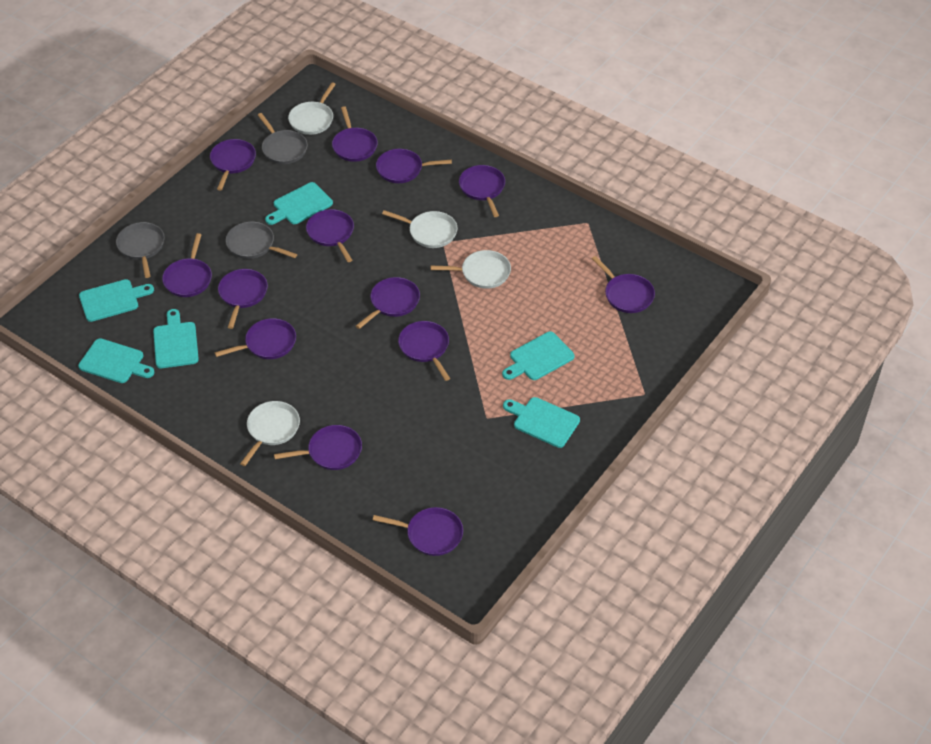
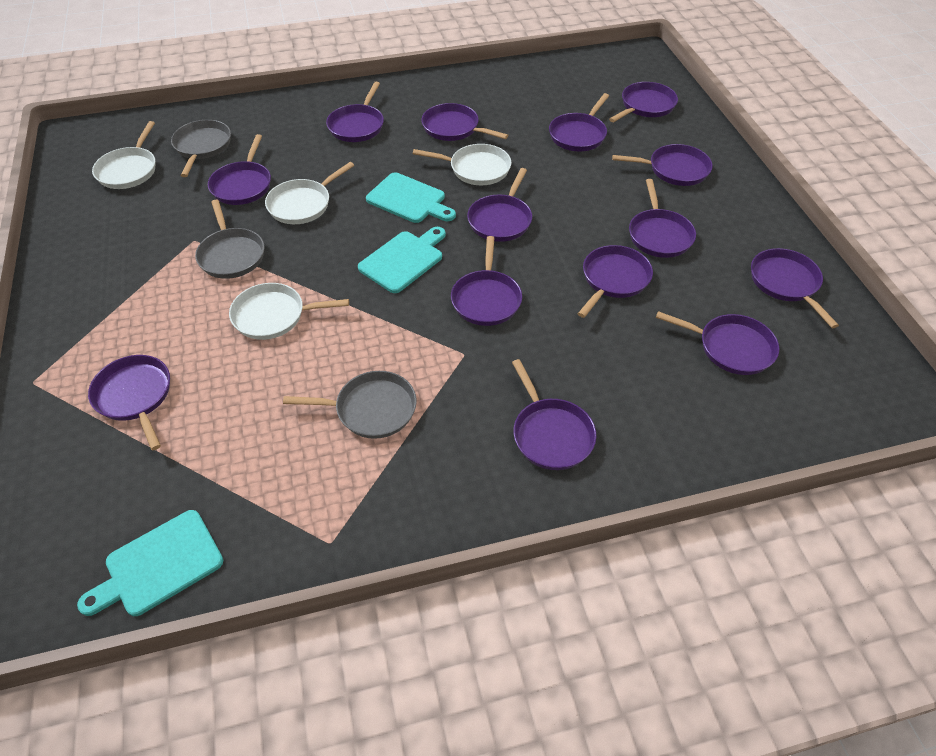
purple pan: 13 -> 14
turquoise cutting board: 6 -> 3

